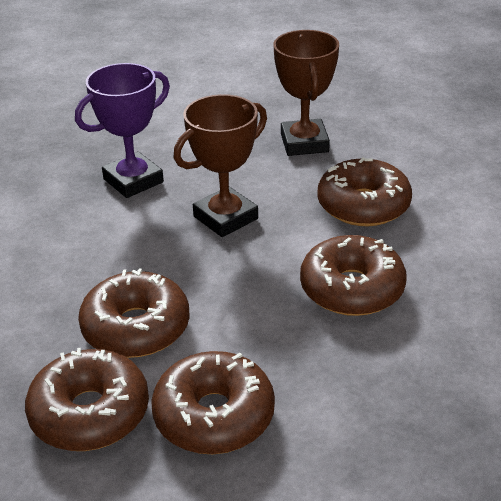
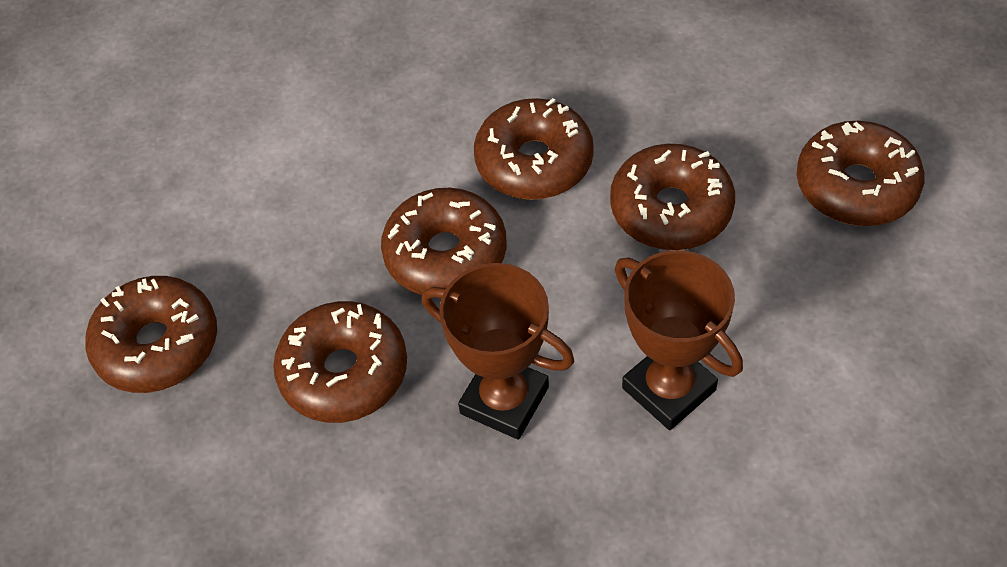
brown donut: 5 -> 6
purple trophy: 1 -> 0

